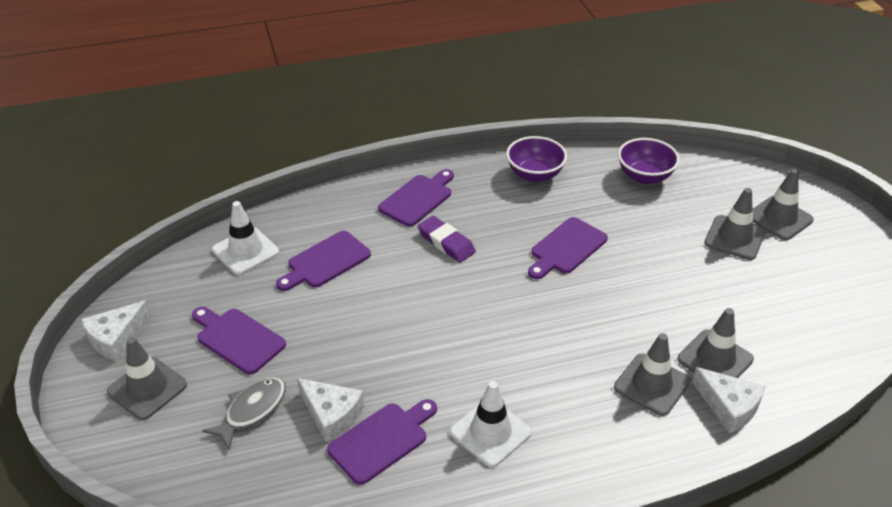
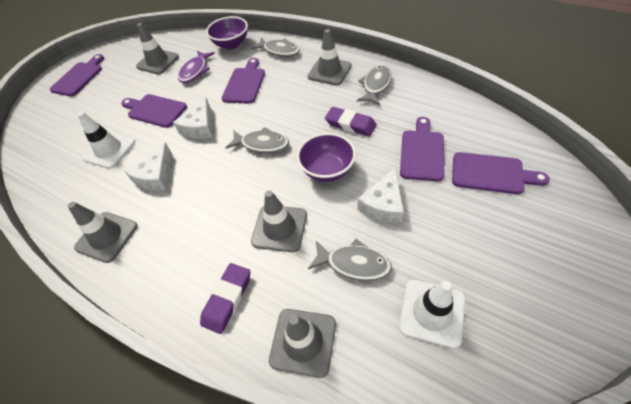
grey fish: 1 -> 4
purple eraser: 1 -> 2
purple fish: 0 -> 1

